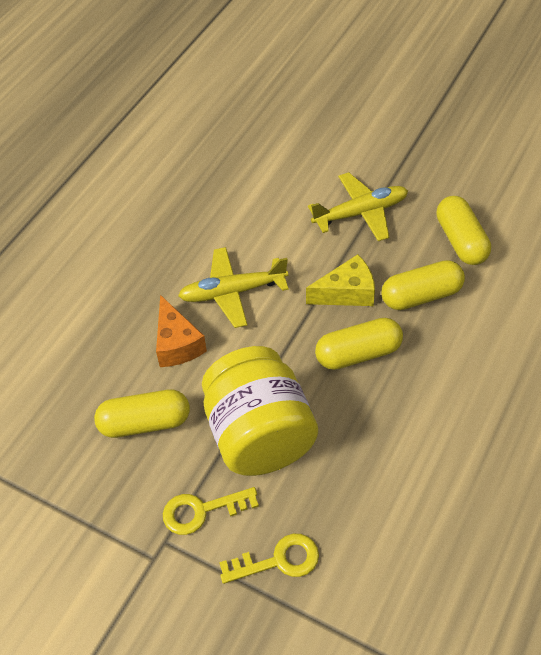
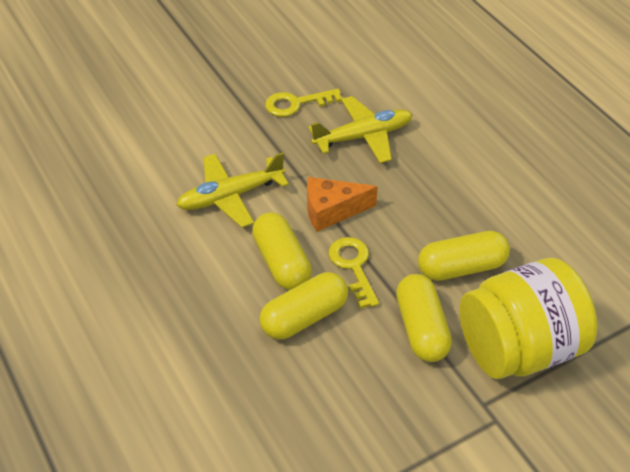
yellow cheese: 1 -> 0

